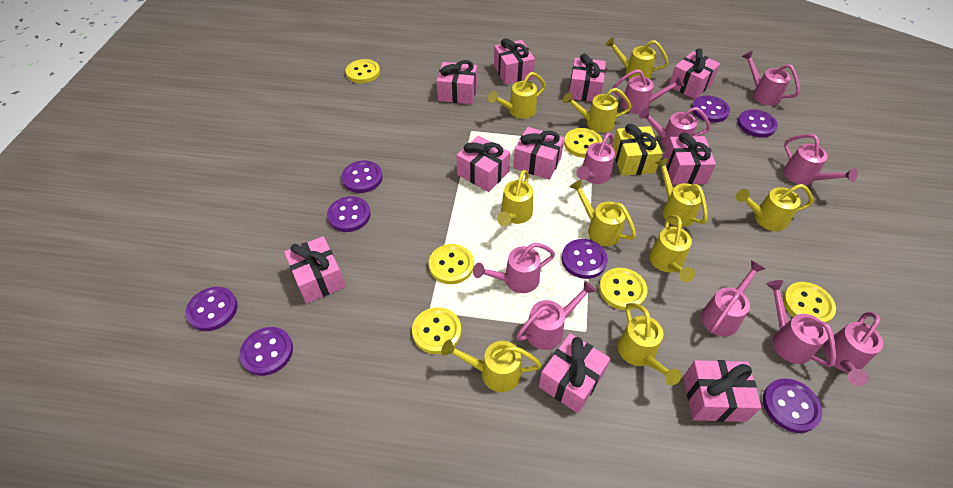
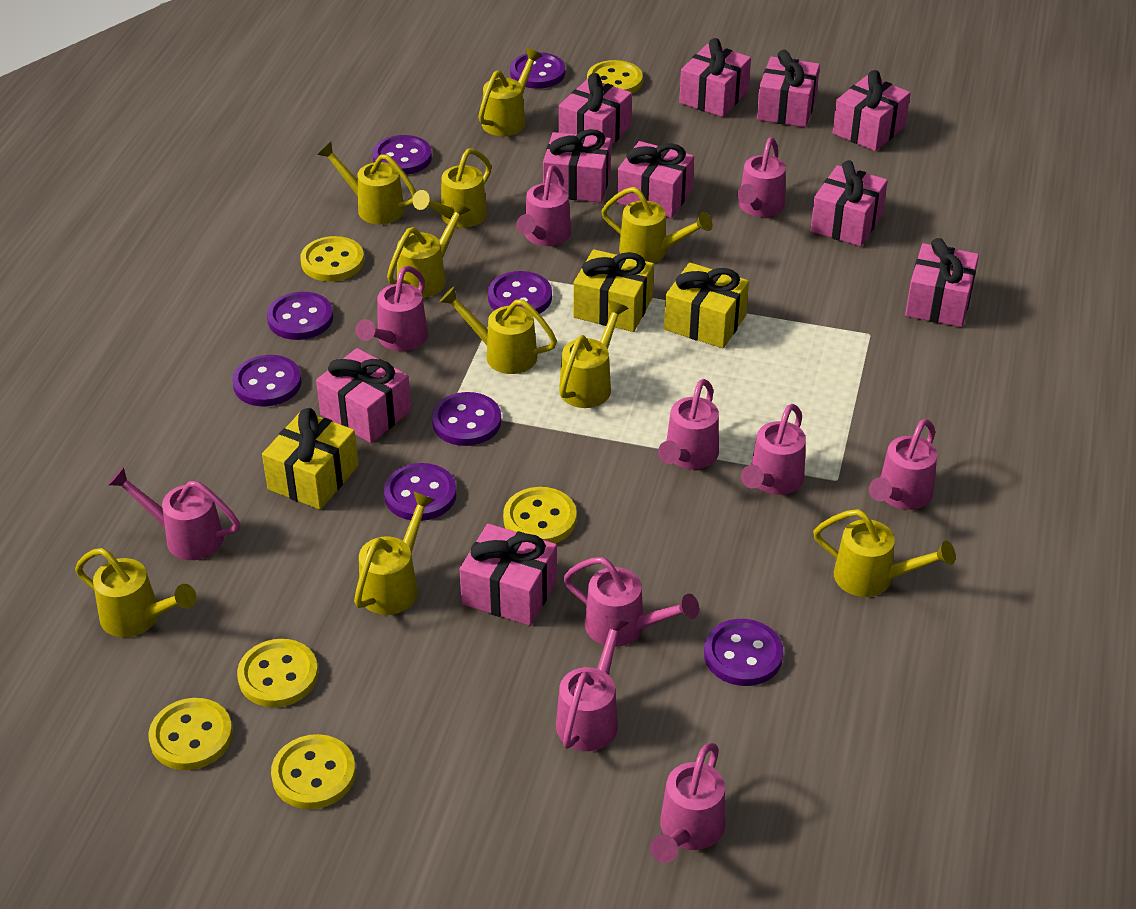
yellow gift: 1 -> 3

